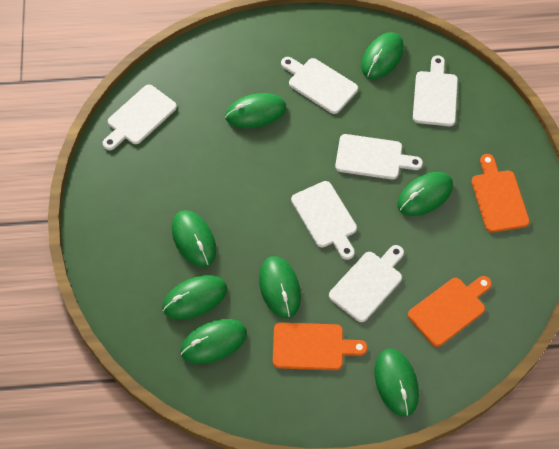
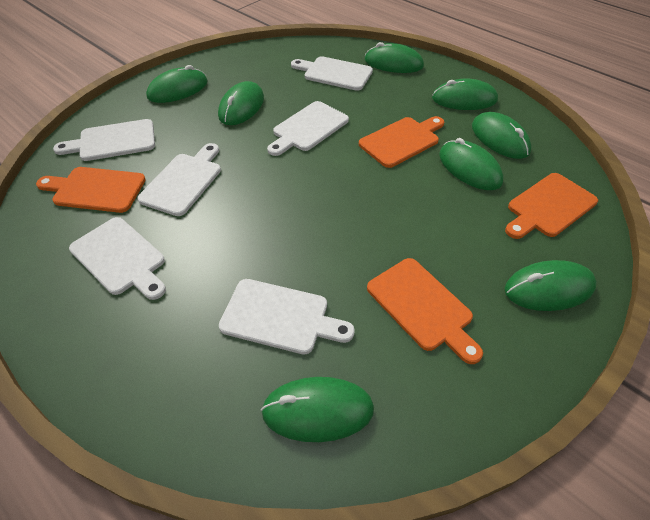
orange cutting board: 3 -> 4

